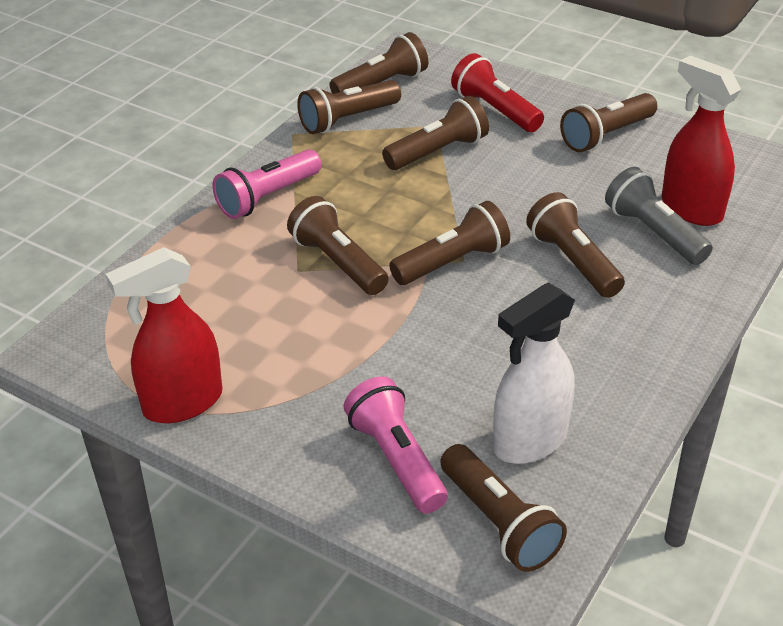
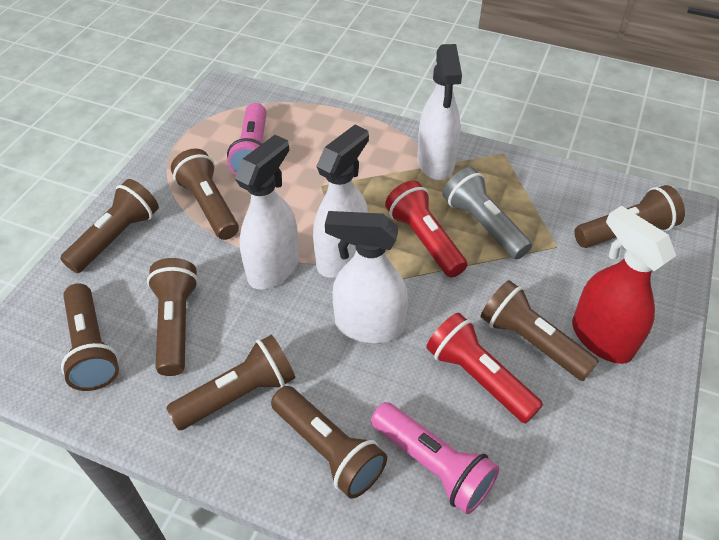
red flashlight: 1 -> 2
red spray bottle: 2 -> 1
white spray bottle: 1 -> 4

